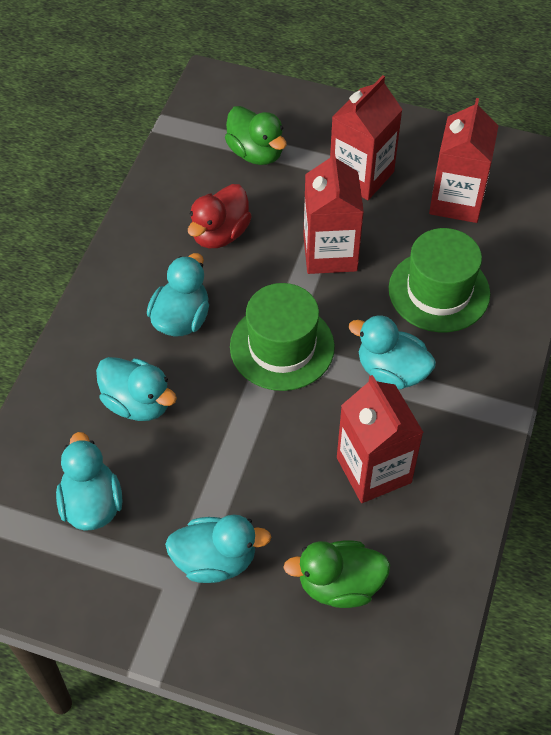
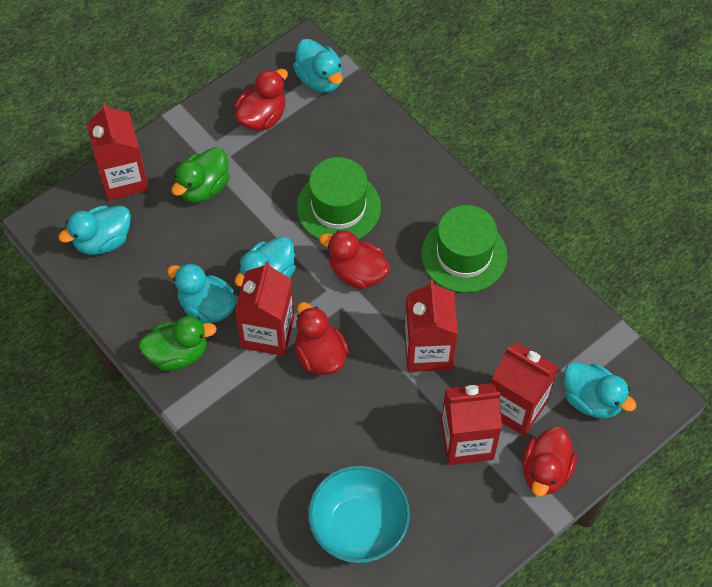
red carton: 4 -> 5
red duck: 1 -> 4
turquoise bowl: 0 -> 1

